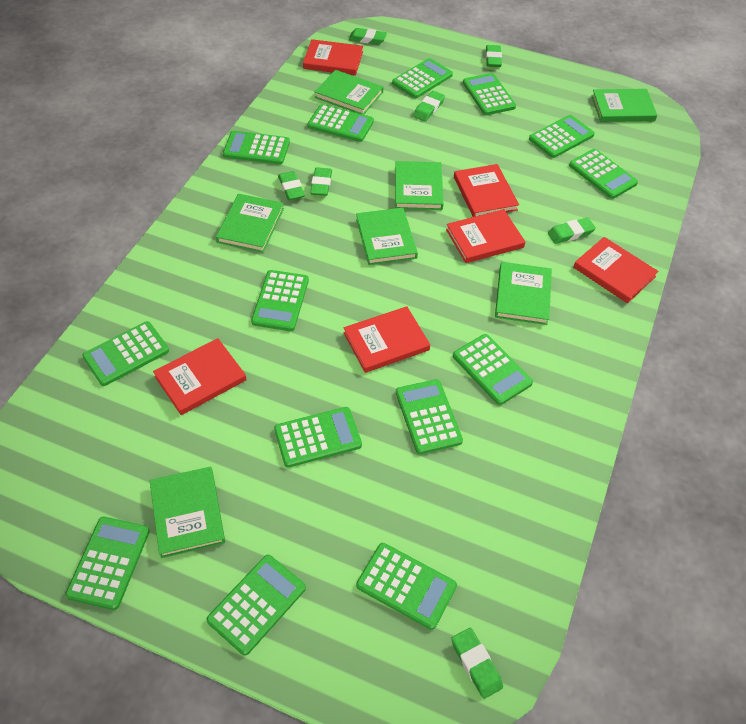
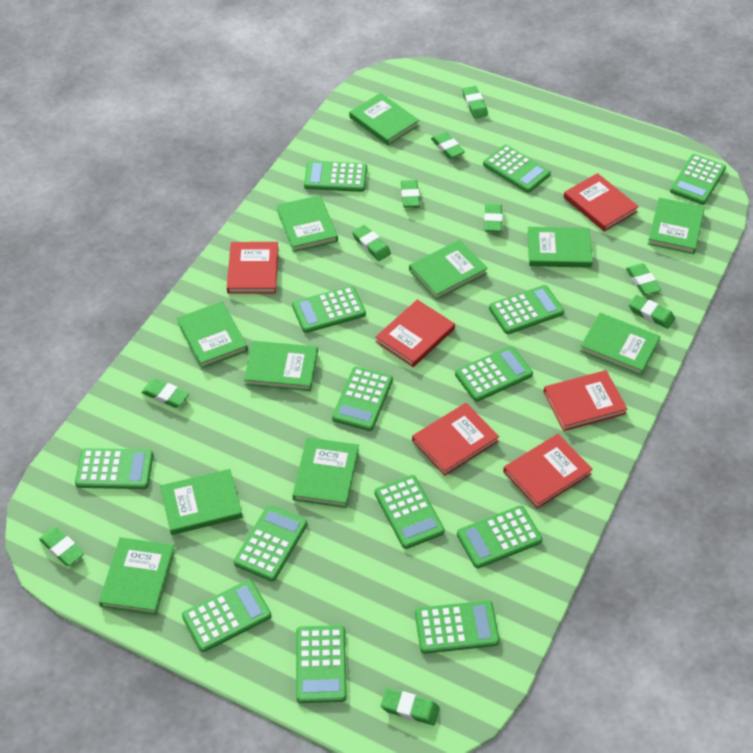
green book: 7 -> 11
green eraser: 7 -> 10

